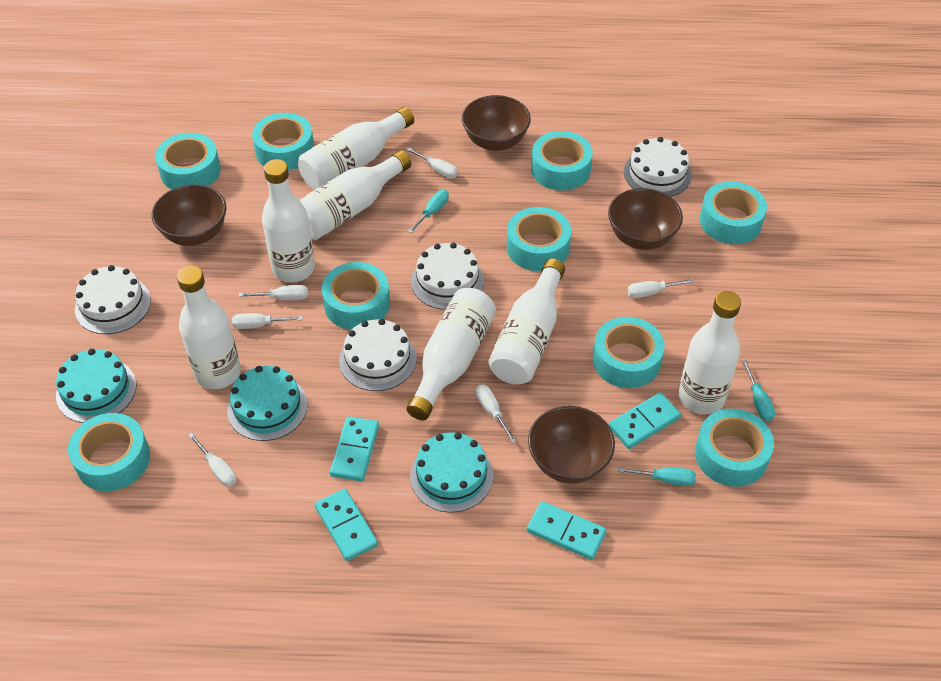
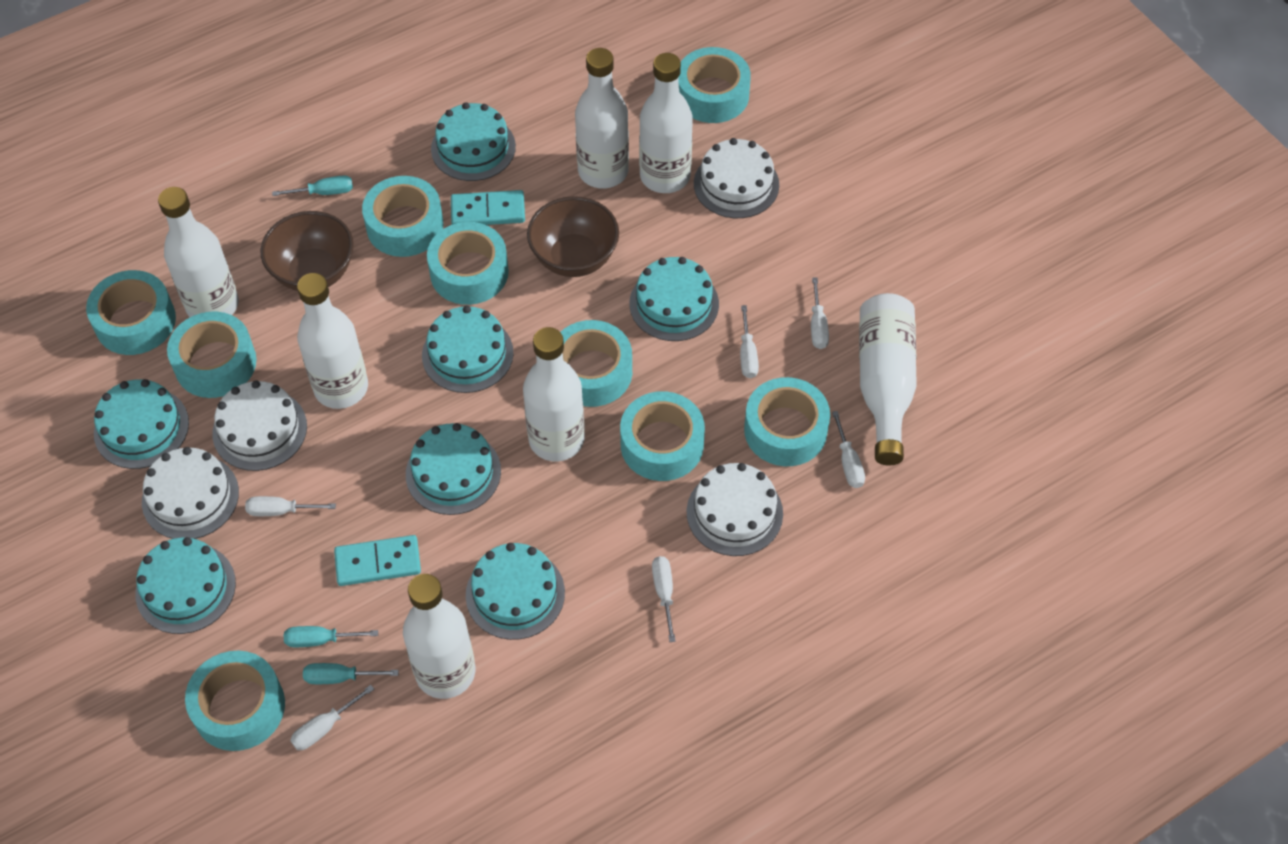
brown bowl: 4 -> 2
turquoise cake: 3 -> 7
turquoise domino: 4 -> 2

